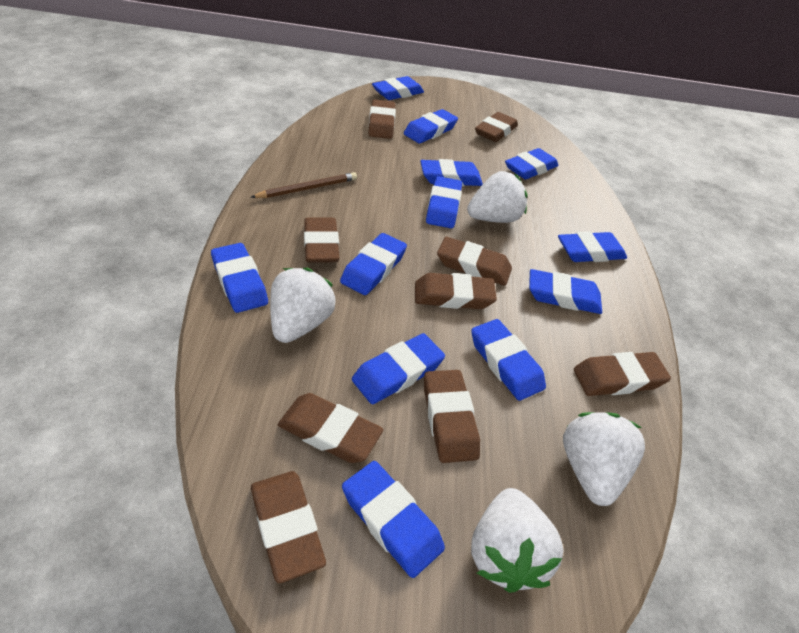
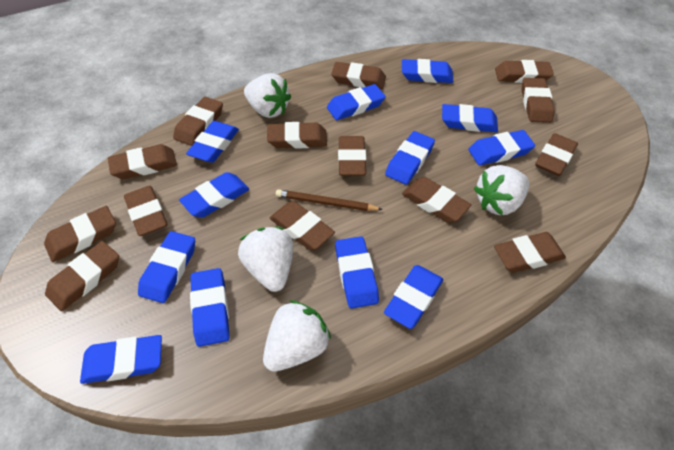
brown eraser: 9 -> 14

